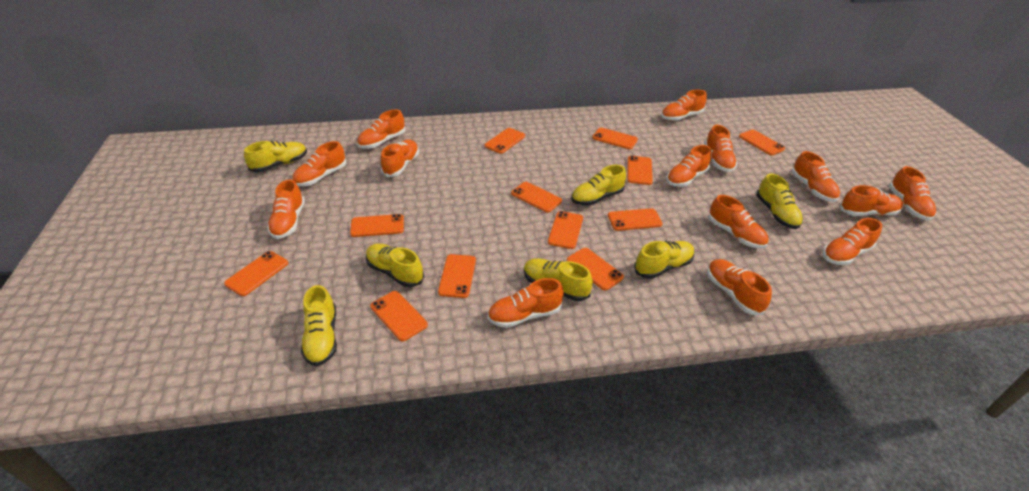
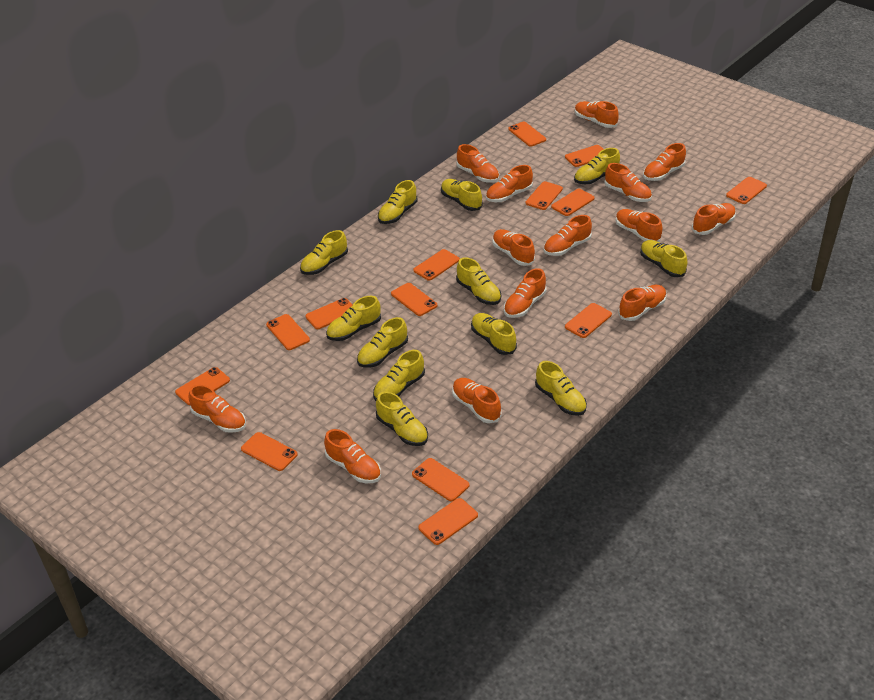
orange phone: 12 -> 14
yellow shoe: 7 -> 12

